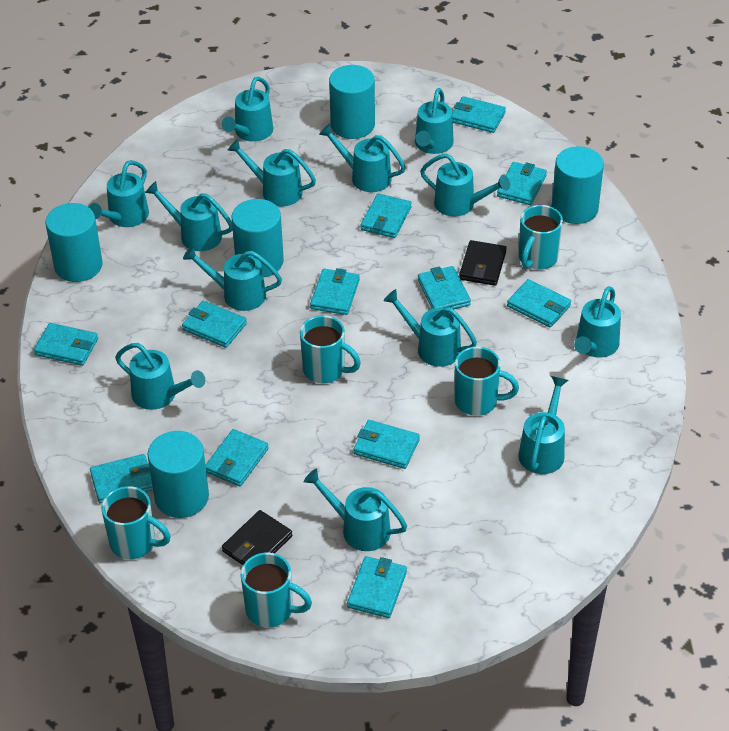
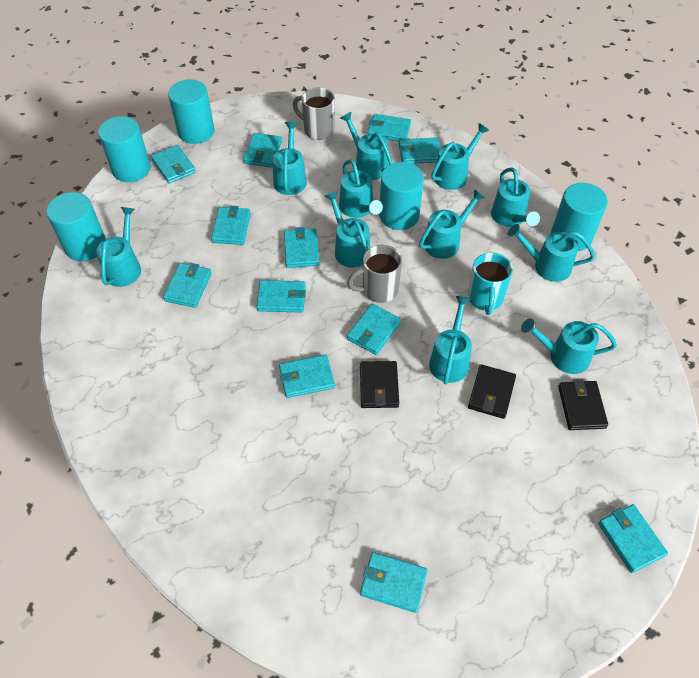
black wallet: 2 -> 3
grey mug: 0 -> 2
turquoise mug: 5 -> 1
turquoise watering can: 13 -> 11

